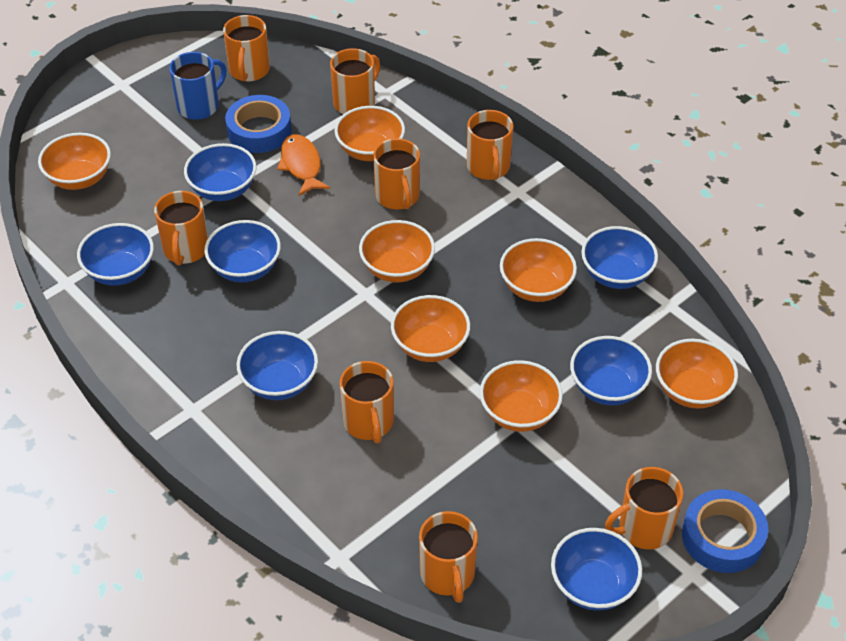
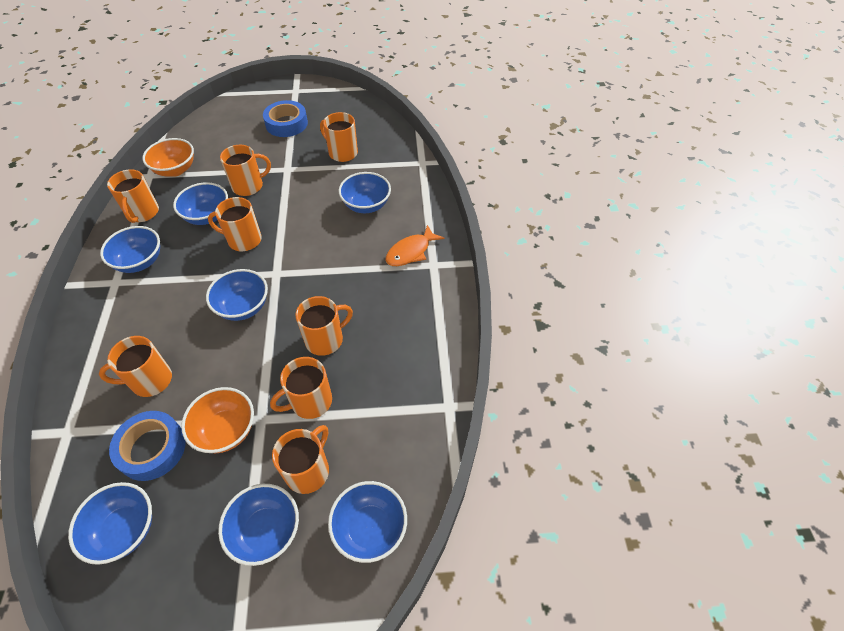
blue mug: 1 -> 0
orange bowl: 7 -> 2

